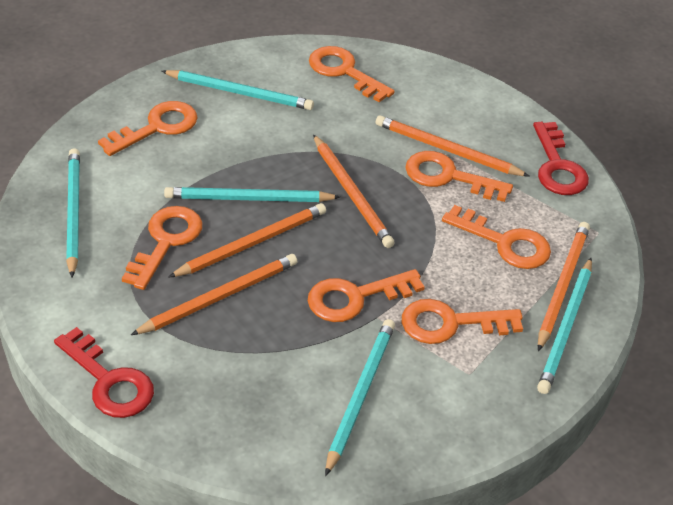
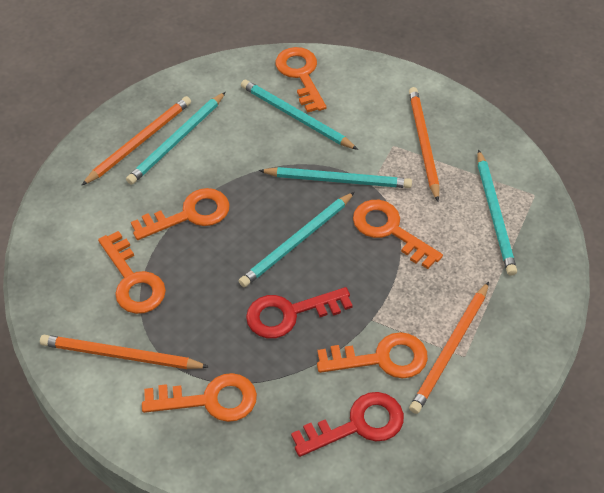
orange key: 7 -> 6
orange pencil: 5 -> 4

